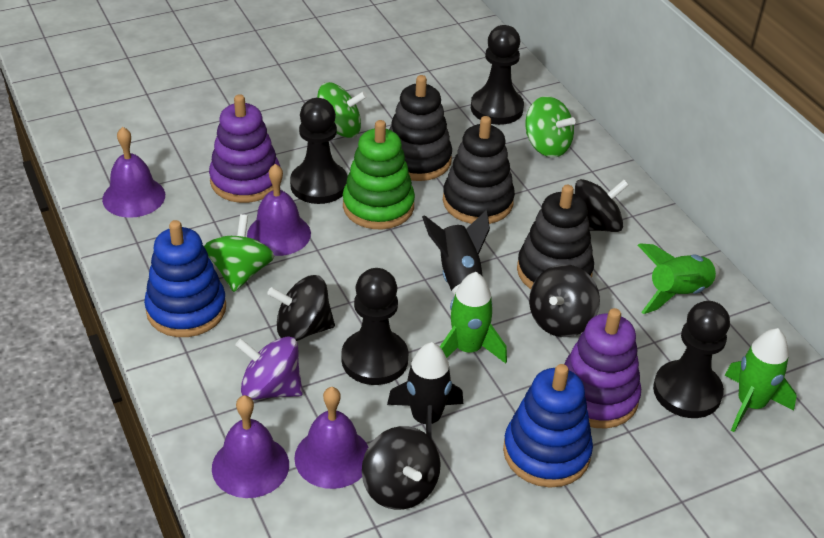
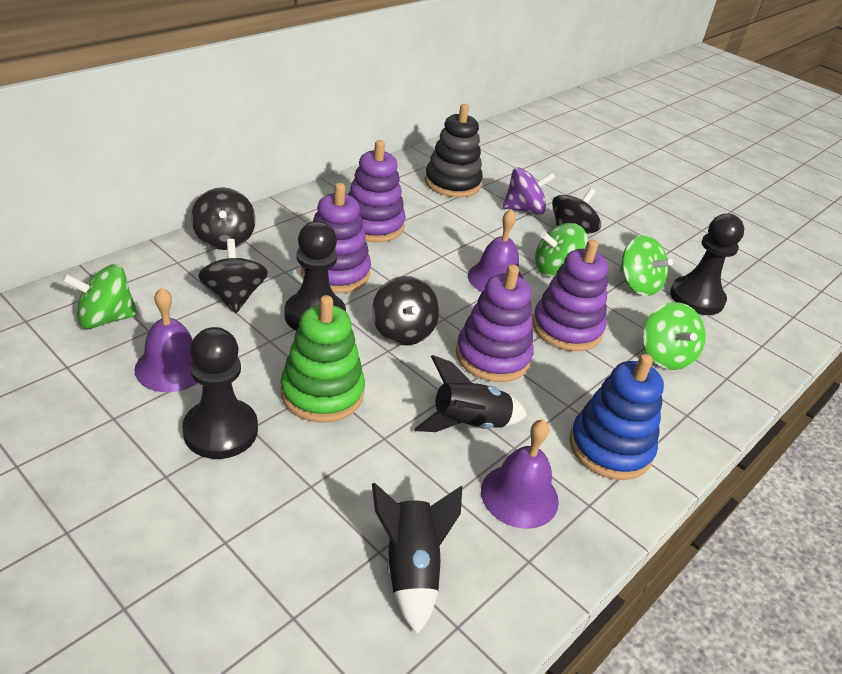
black pawn: 4 -> 3
black stacking toy: 3 -> 1
blue stacking toy: 2 -> 1
green rocket: 3 -> 0
green spinning top: 3 -> 4
purple bell: 4 -> 3
purple stacking toy: 2 -> 4

